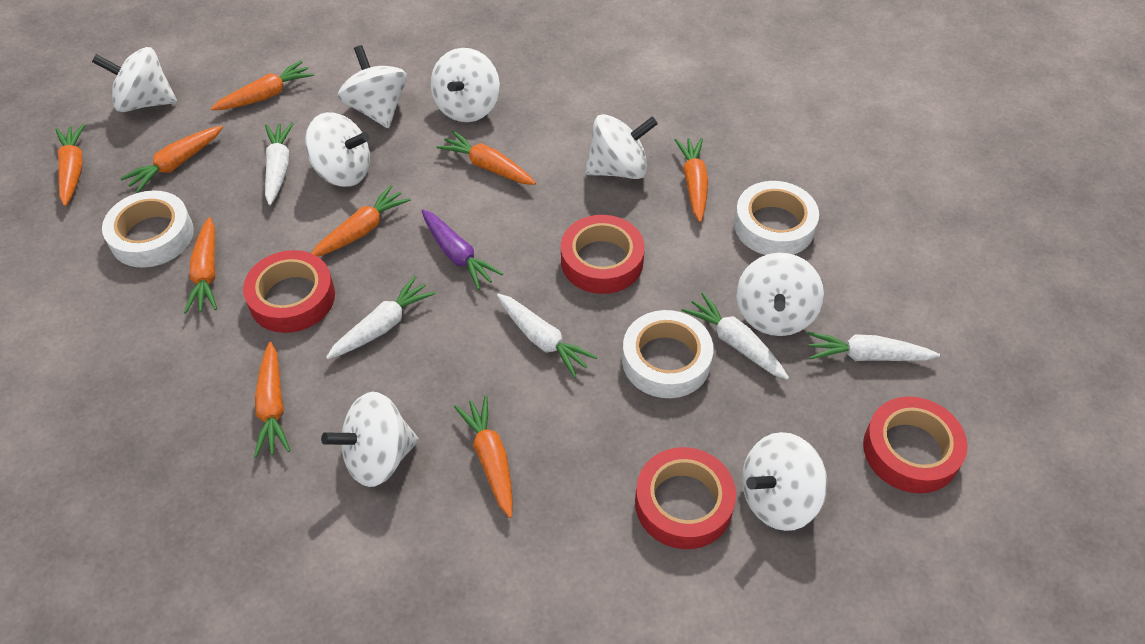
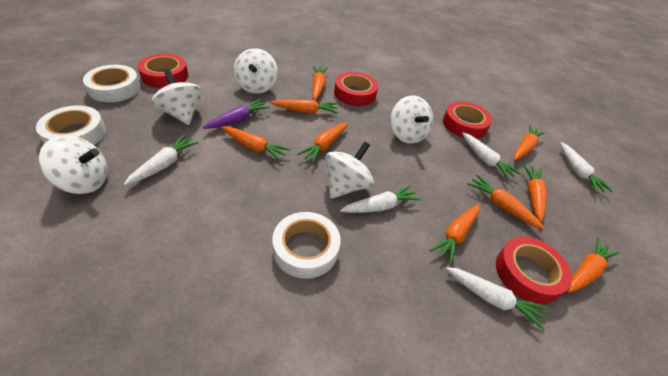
white spinning top: 8 -> 5

